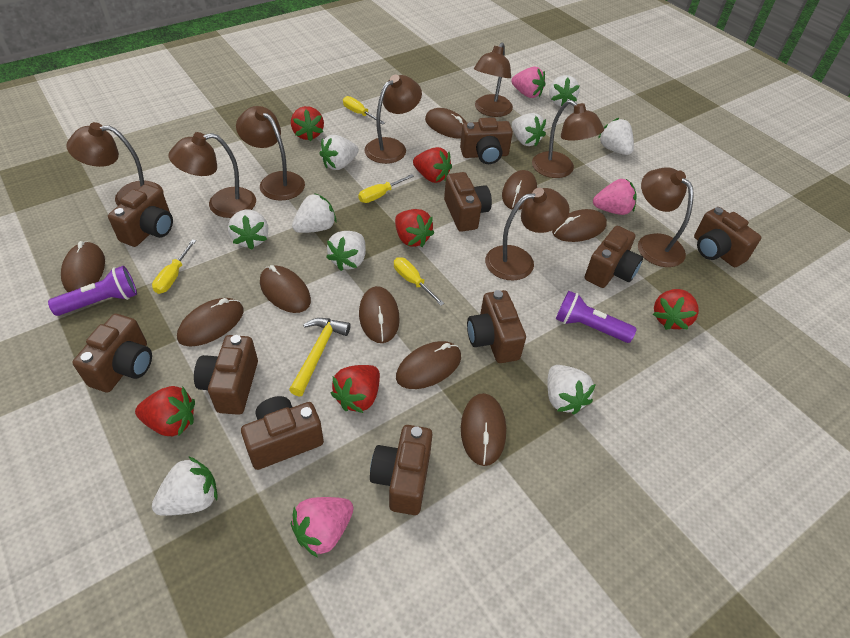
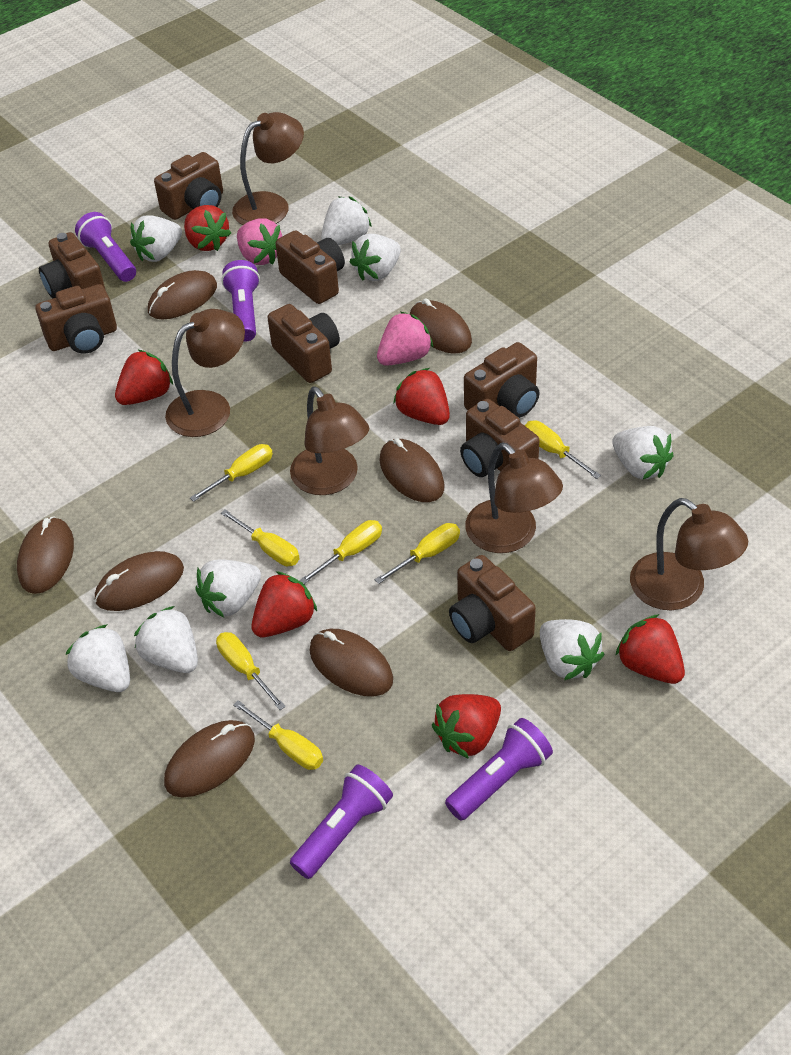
brown camera: 10 -> 8
brown lamp: 8 -> 5
brown mouse: 9 -> 7
pink strawberry: 3 -> 2
purple flashlight: 2 -> 4
white strawberry: 9 -> 8
yellow hammer: 1 -> 0
yellow screwdriver: 4 -> 7

